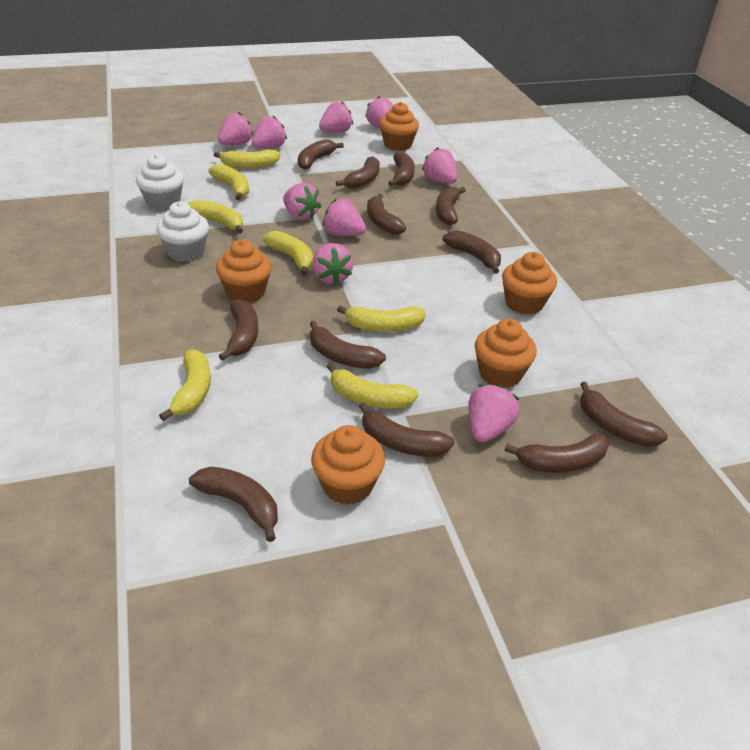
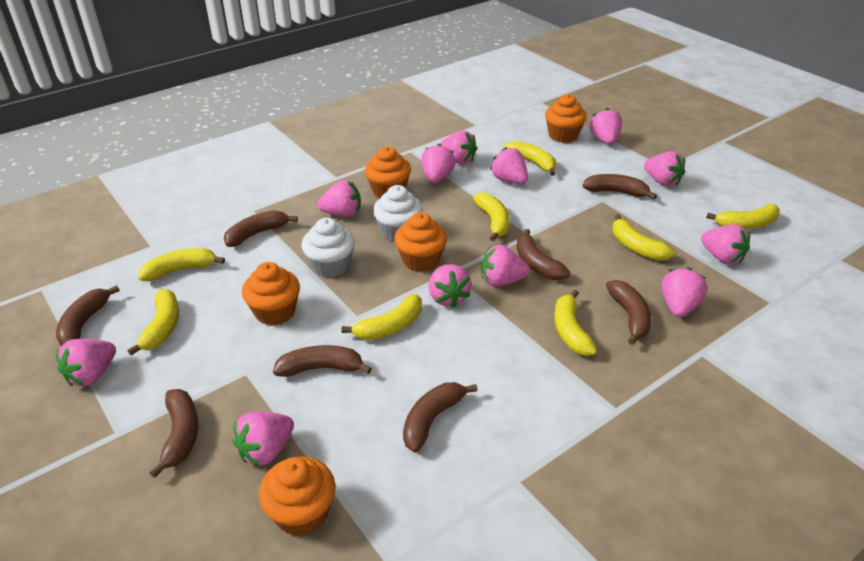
brown banana: 12 -> 8
pink strawberry: 9 -> 12
yellow banana: 7 -> 8

